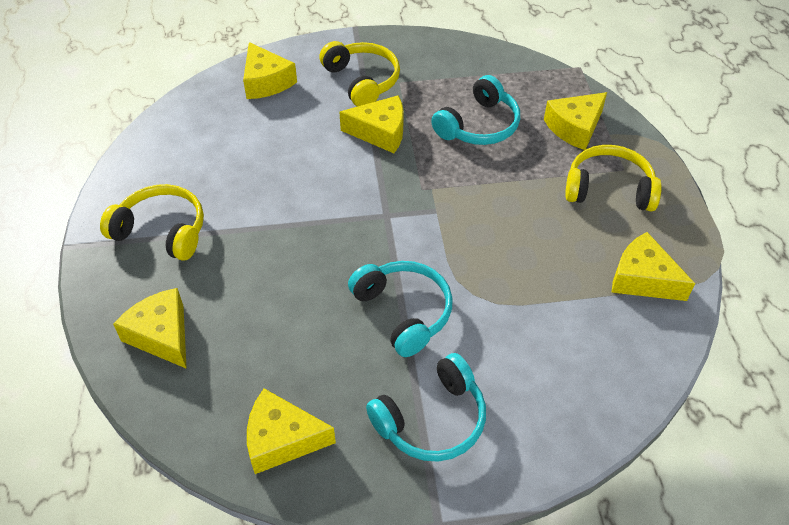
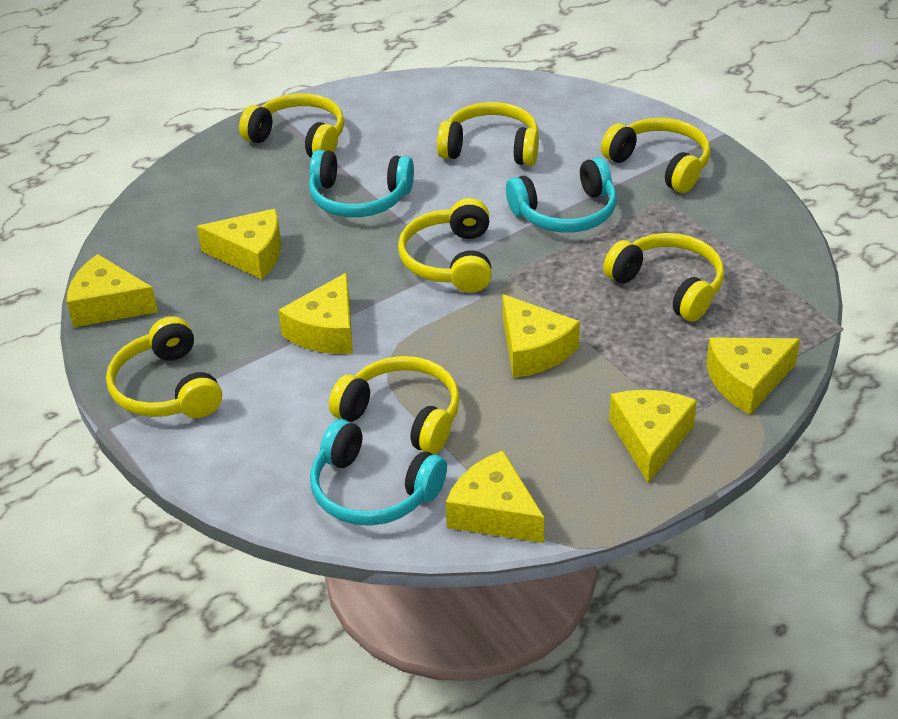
yellow cheese: 6 -> 7
yellow headphones: 3 -> 7

